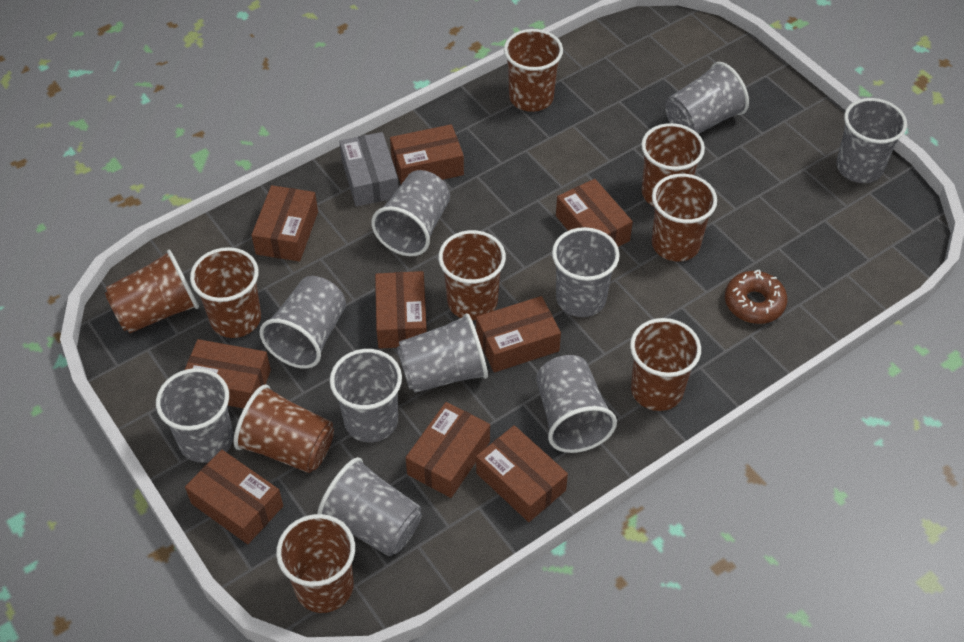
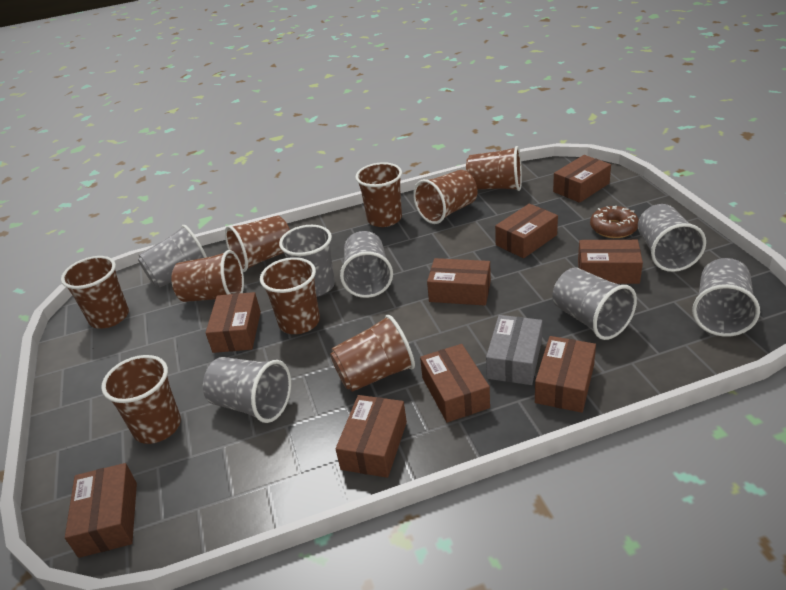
grey cup: 10 -> 7

